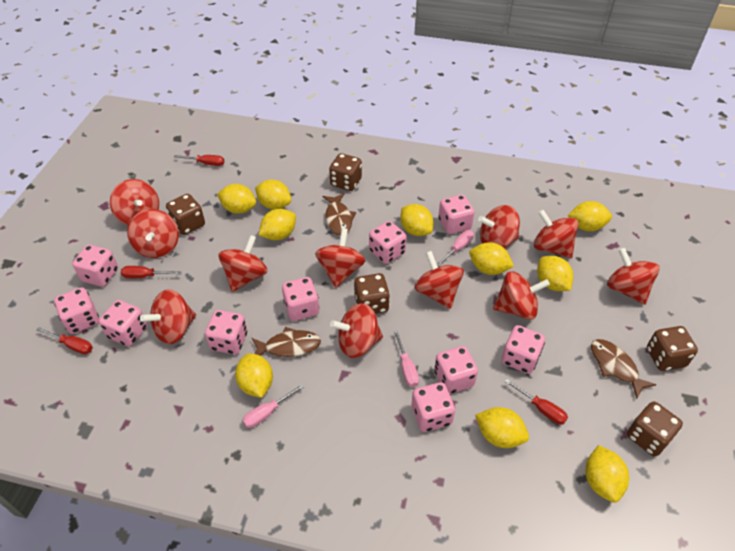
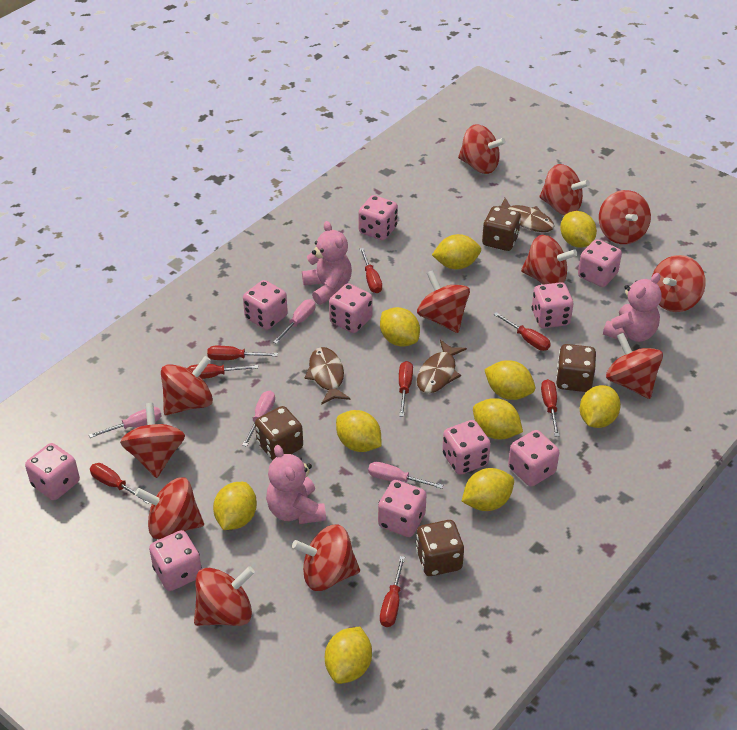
brown dice: 5 -> 4
pink screwdriver: 3 -> 4
pink teddy bear: 0 -> 3
red screwdriver: 4 -> 8
red spinning top: 11 -> 12

